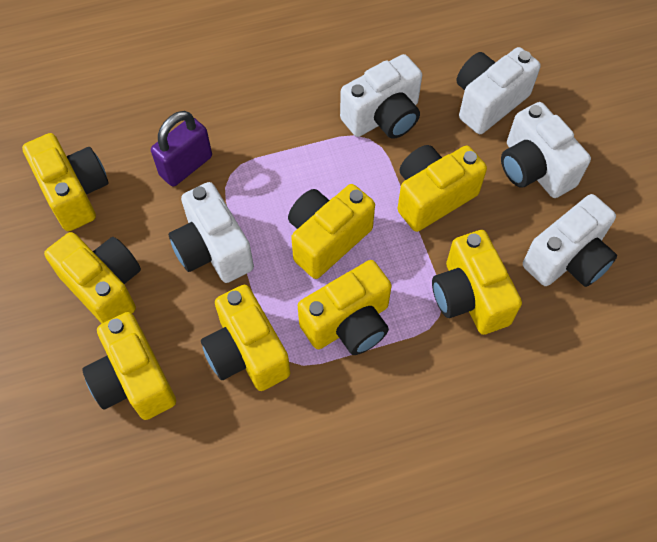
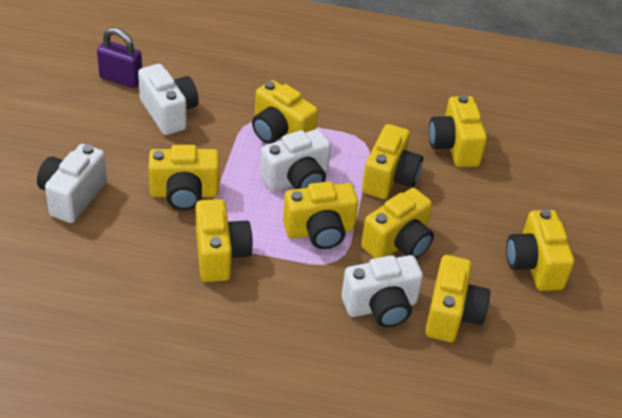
white camera: 5 -> 4
yellow camera: 8 -> 9

